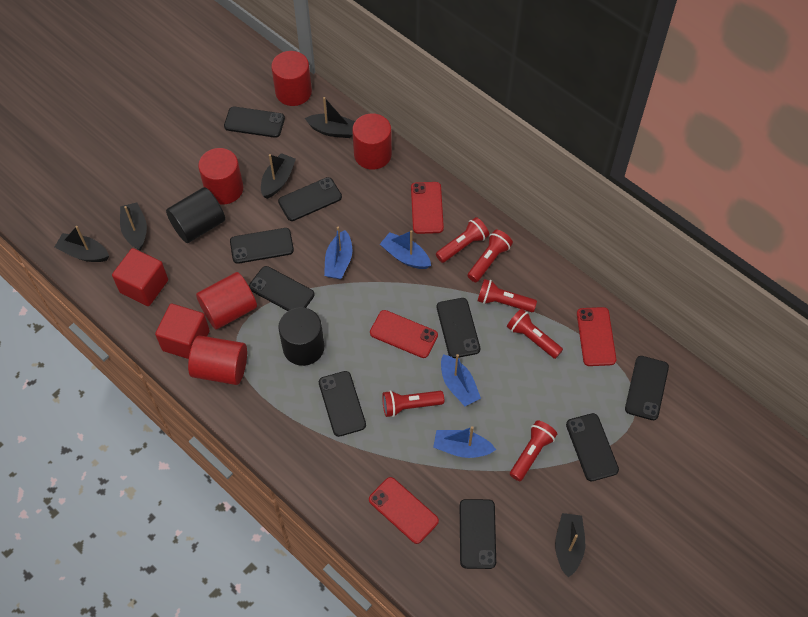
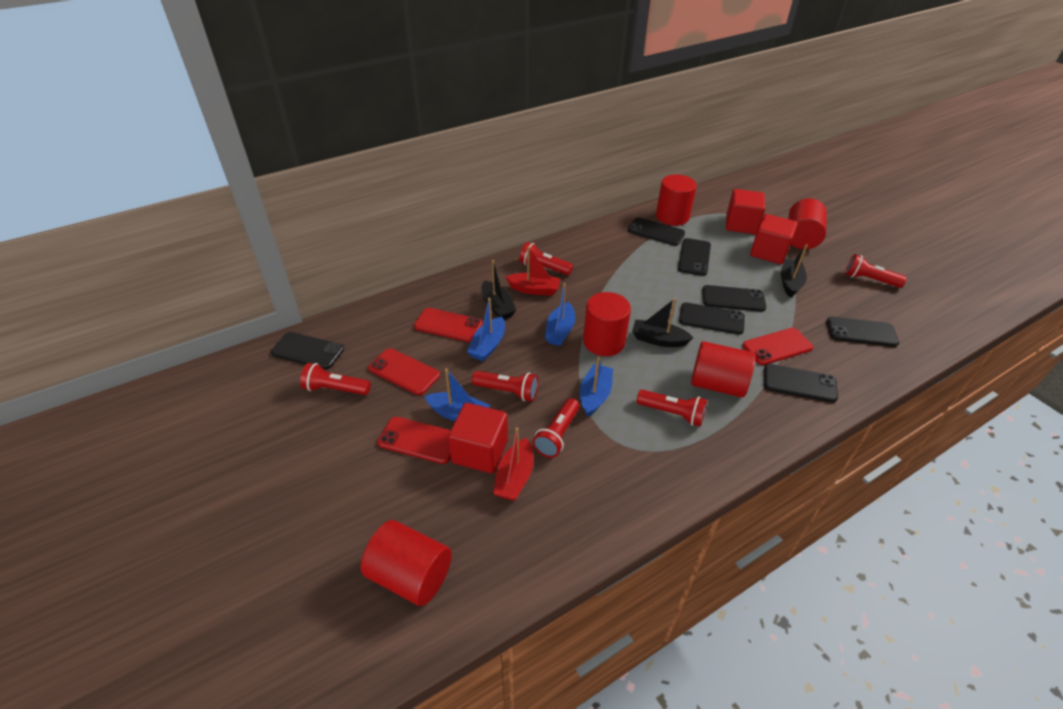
black boat: 5 -> 3
black cylinder: 2 -> 0
black phone: 9 -> 7
red boat: 0 -> 2
red cube: 2 -> 3

